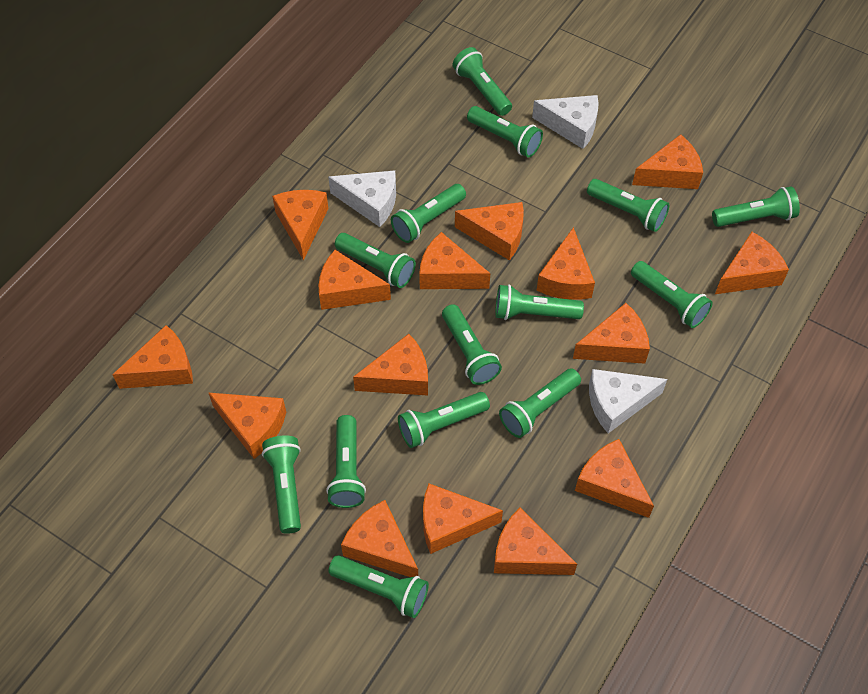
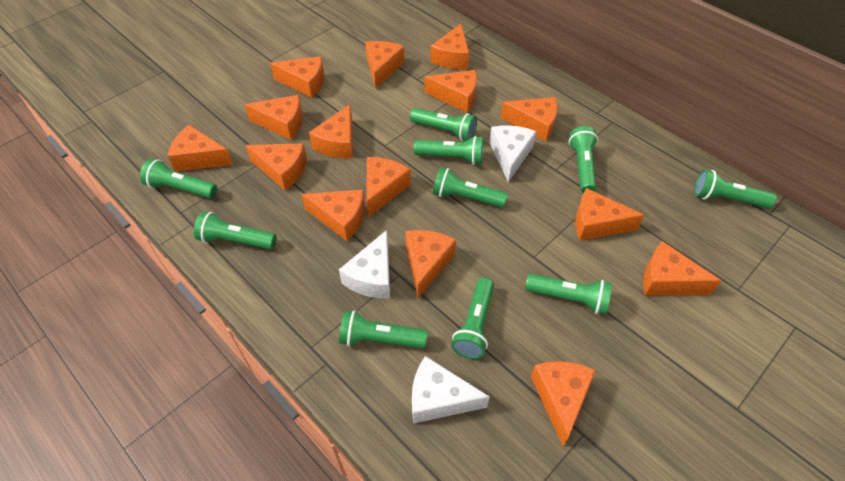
green flashlight: 14 -> 10

